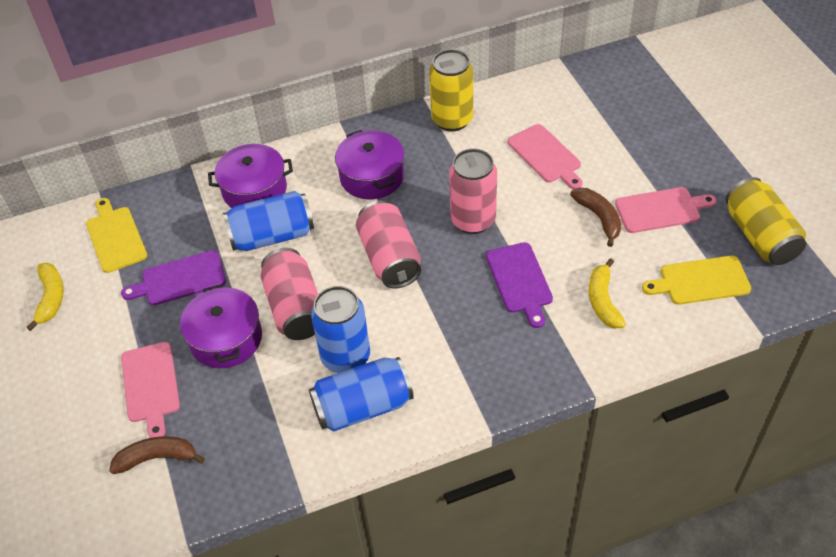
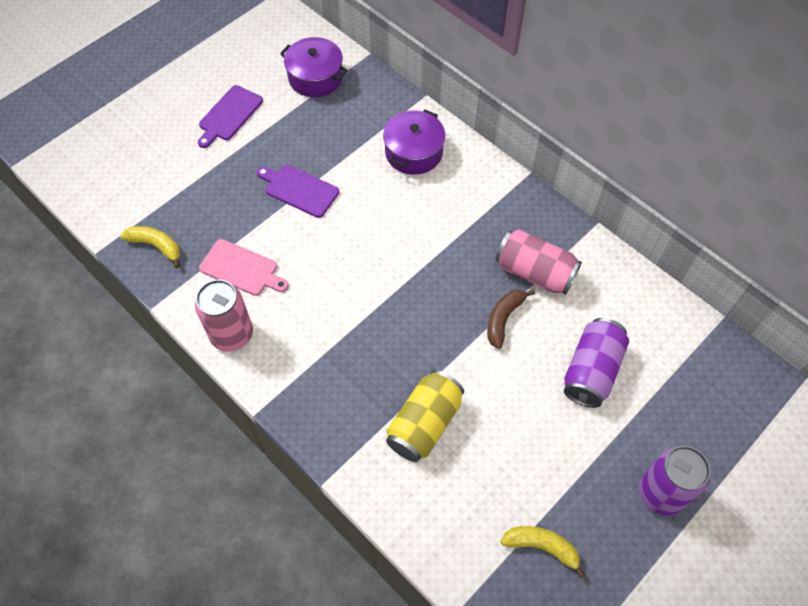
blue can: 3 -> 0
brown banana: 2 -> 1
pink can: 3 -> 2
pink cutting board: 3 -> 1
purple can: 0 -> 2
purple pot: 3 -> 2
yellow can: 2 -> 1
yellow cutting board: 2 -> 0

